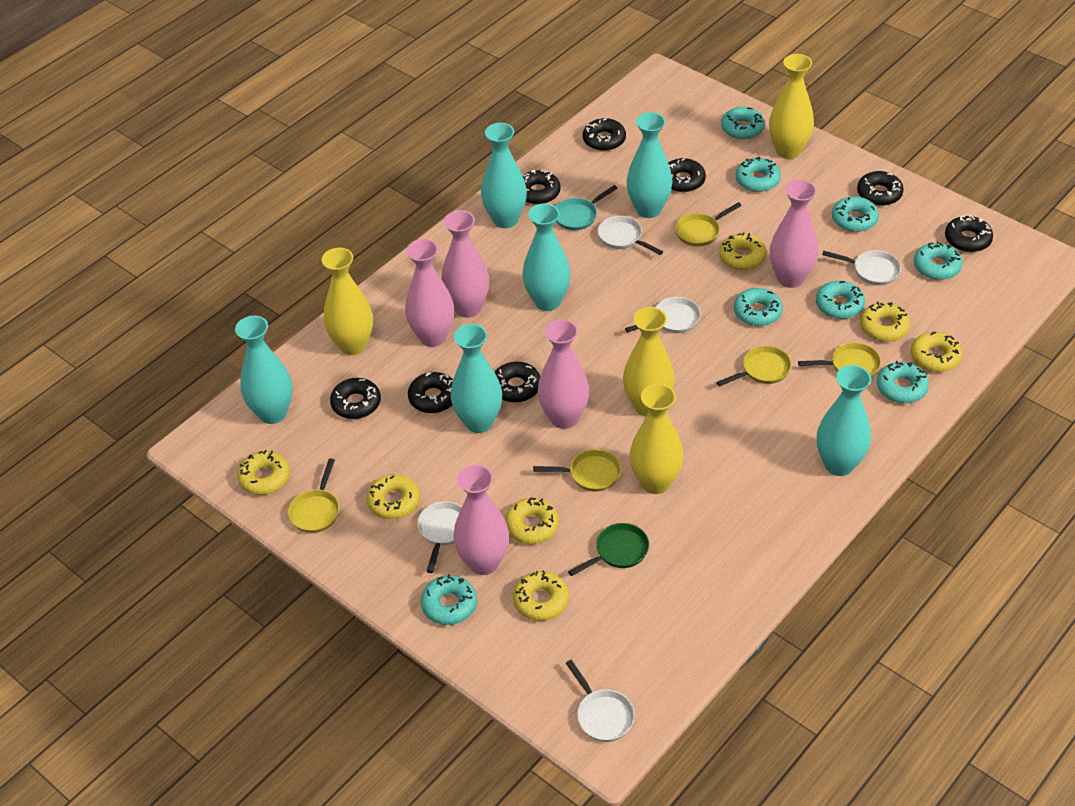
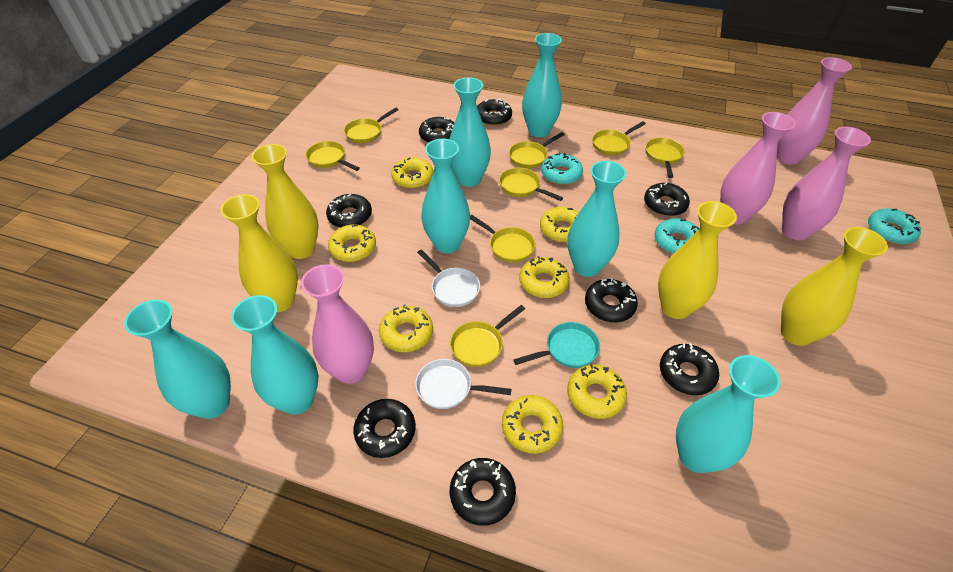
green pan: 1 -> 0
pink vase: 5 -> 4
turquoise donut: 8 -> 3
turquoise vase: 6 -> 7
white pan: 5 -> 2
yellow pan: 5 -> 8

